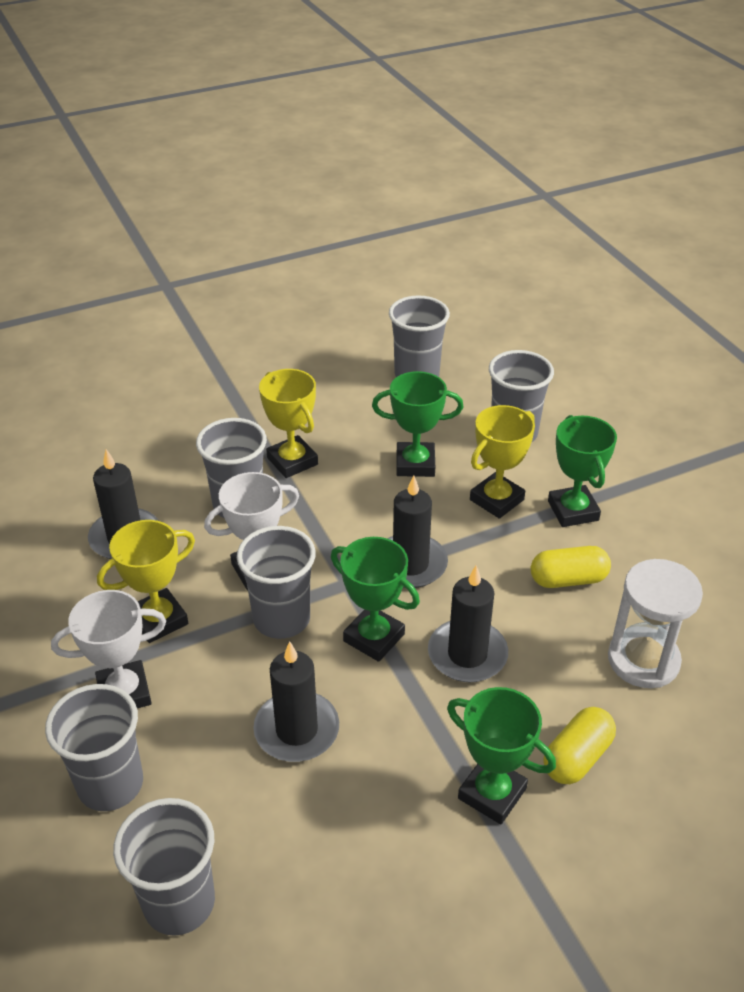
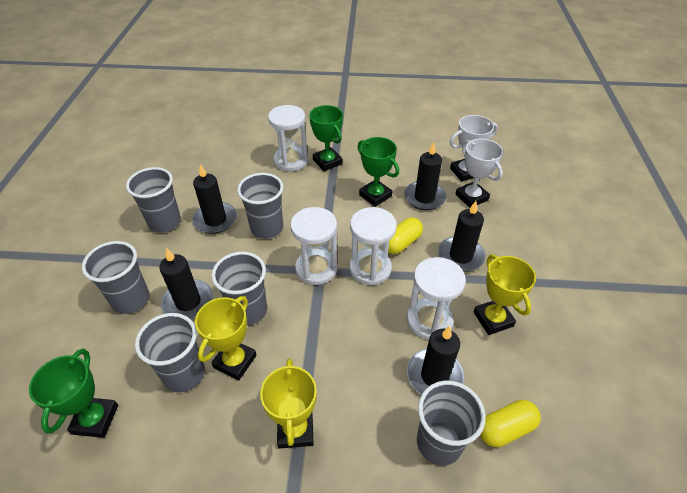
black candle: 4 -> 5
green trophy: 4 -> 3
white hourglass: 1 -> 4

